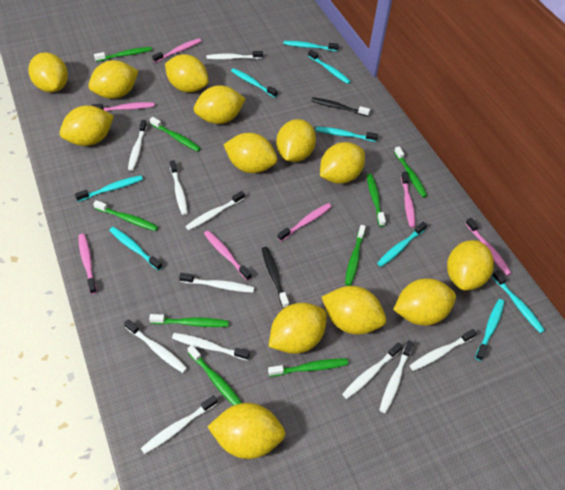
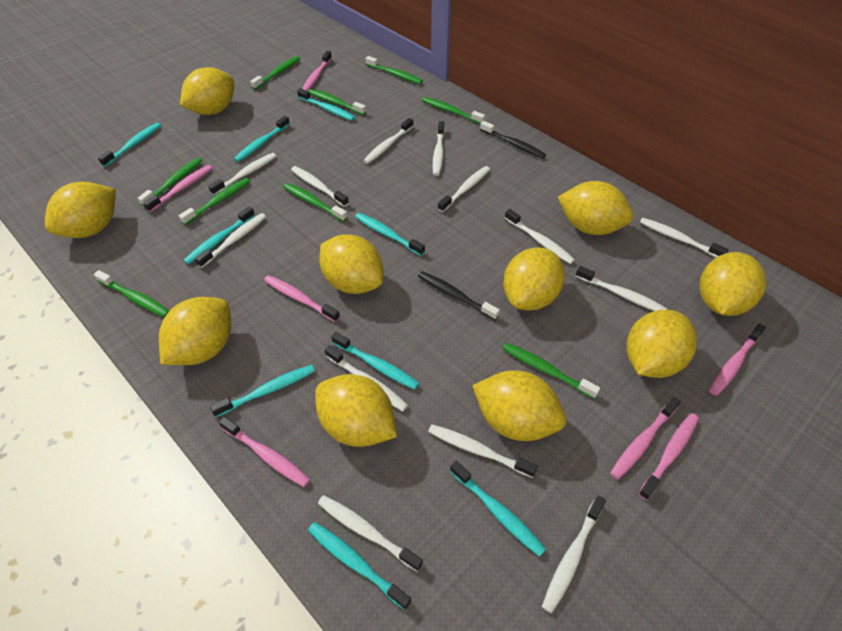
white toothbrush: 11 -> 13
yellow lemon: 13 -> 10

